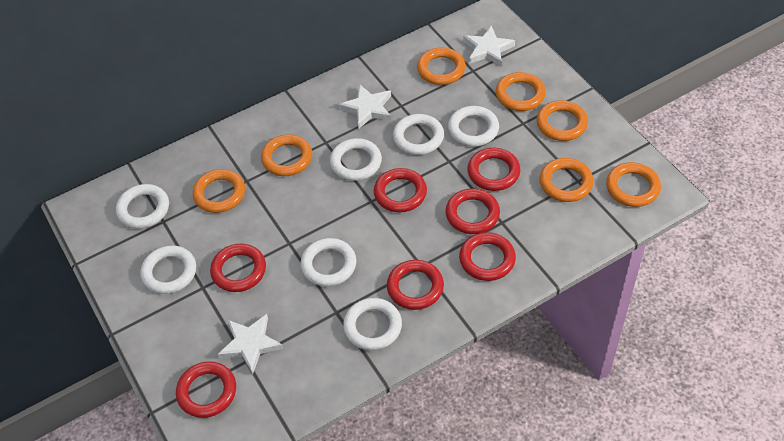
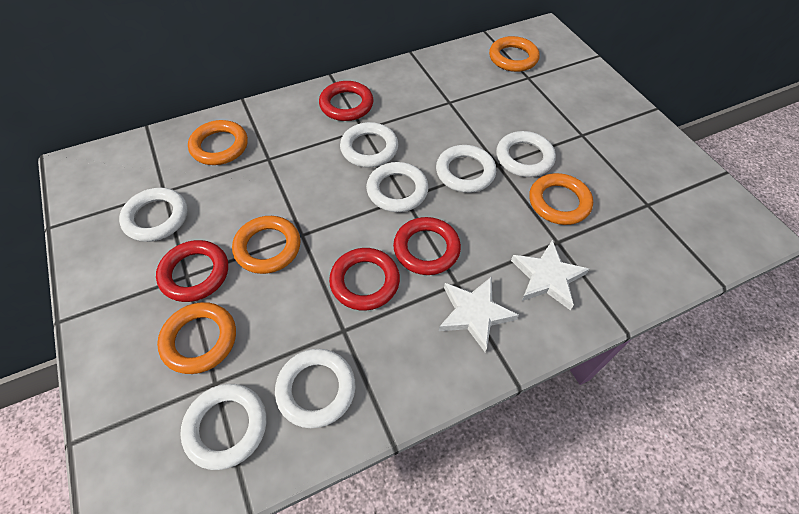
orange ring: 7 -> 5
red ring: 7 -> 4
white star: 3 -> 2

